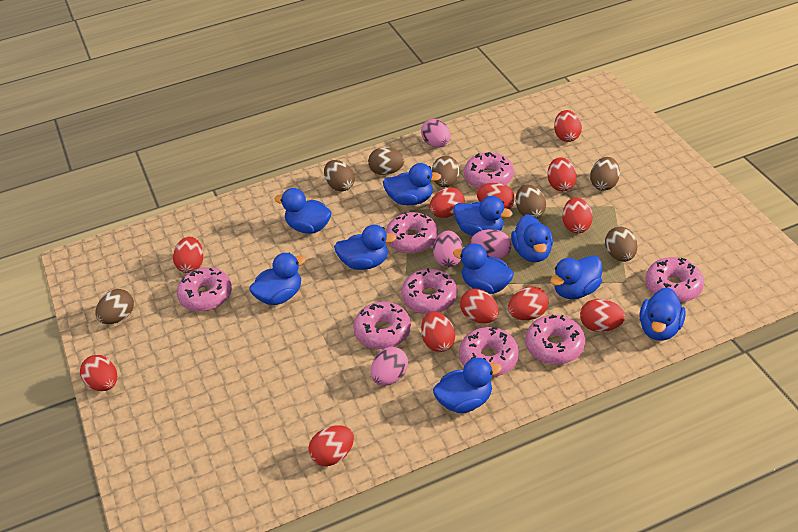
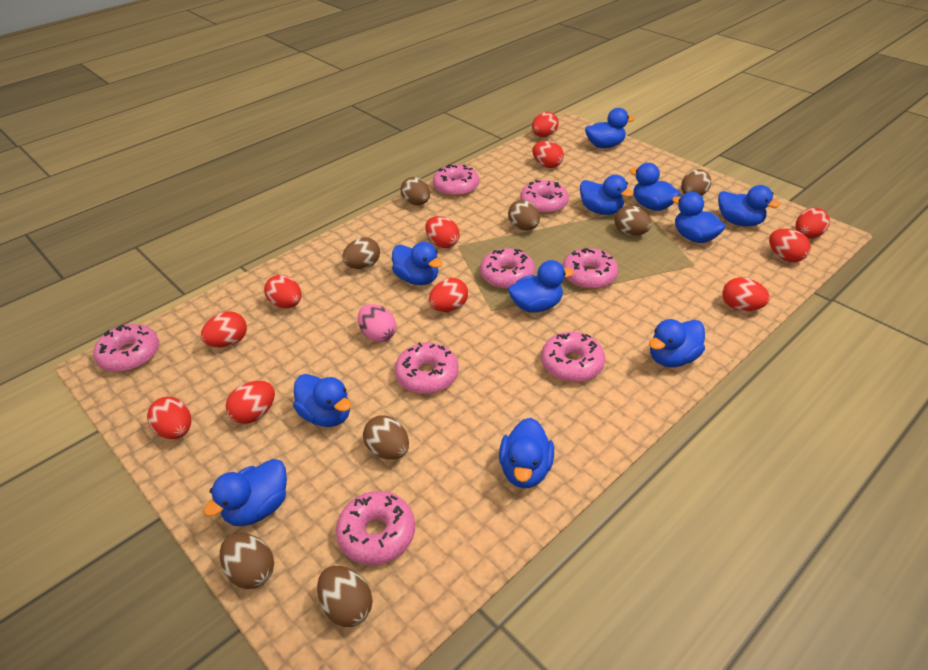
blue duck: 10 -> 11
brown egg: 7 -> 8
pink egg: 4 -> 1
red egg: 12 -> 11

